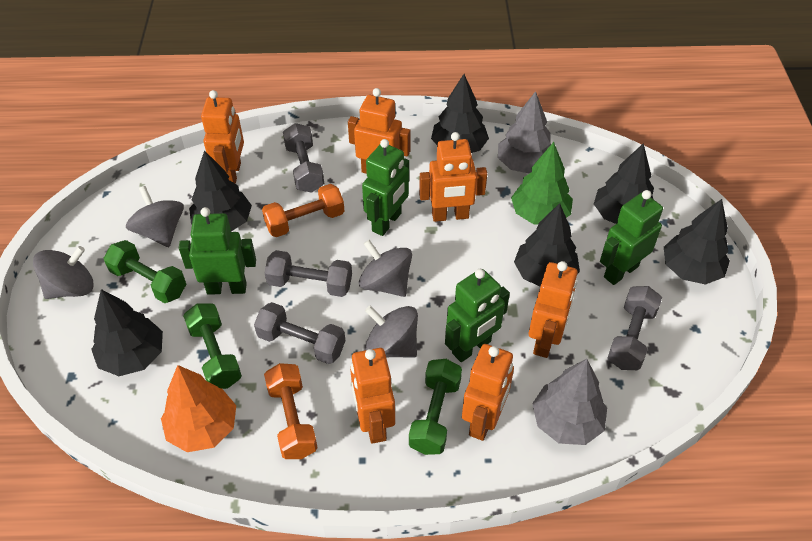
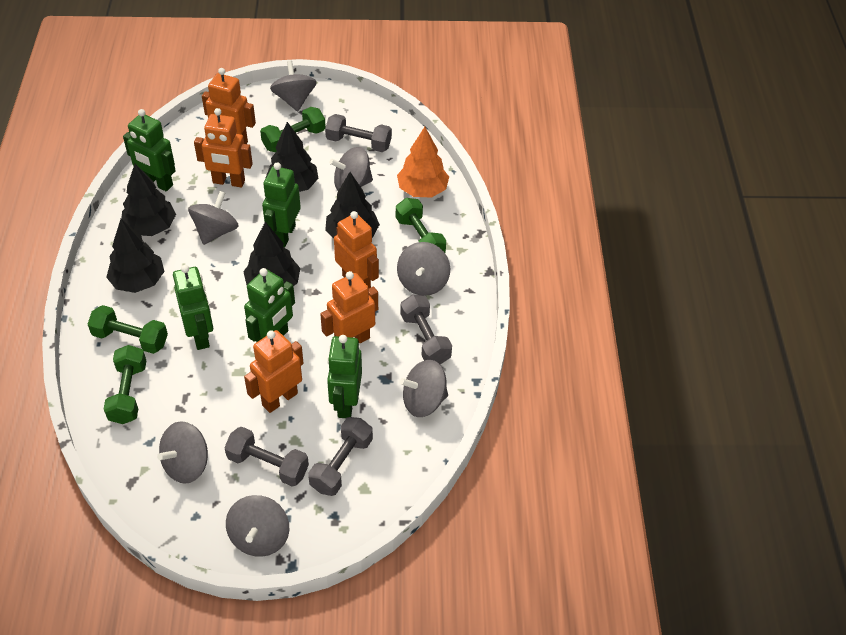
black tree: 6 -> 5
green dumbbell: 3 -> 4
green robot: 4 -> 5
green tree: 1 -> 0
grey spinning top: 4 -> 7
grey tree: 2 -> 0
orange dumbbell: 2 -> 0
orange robot: 6 -> 5

